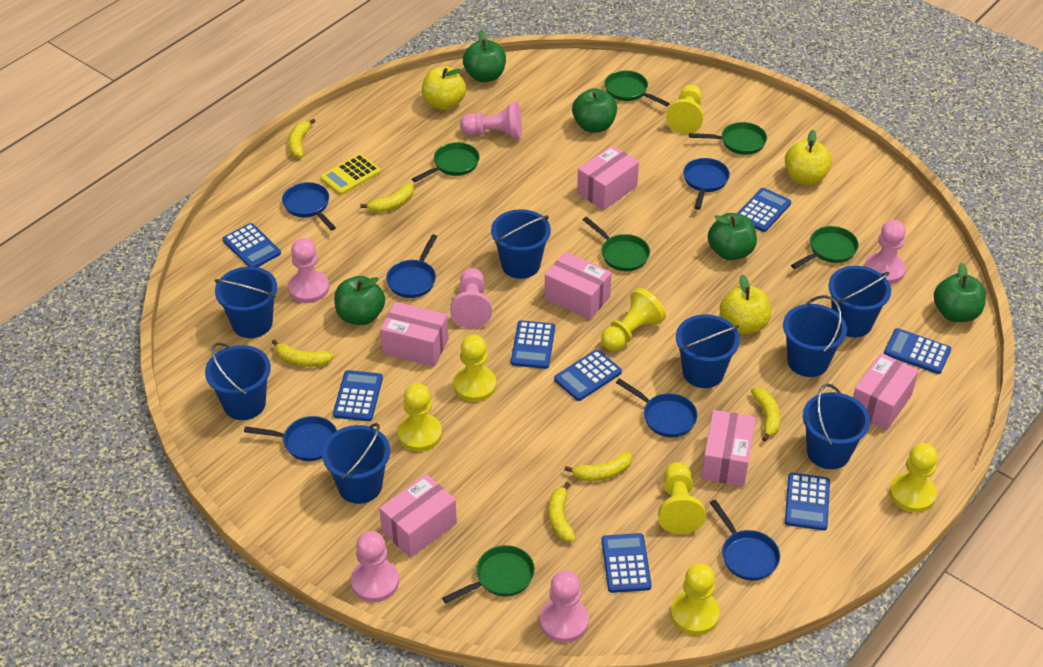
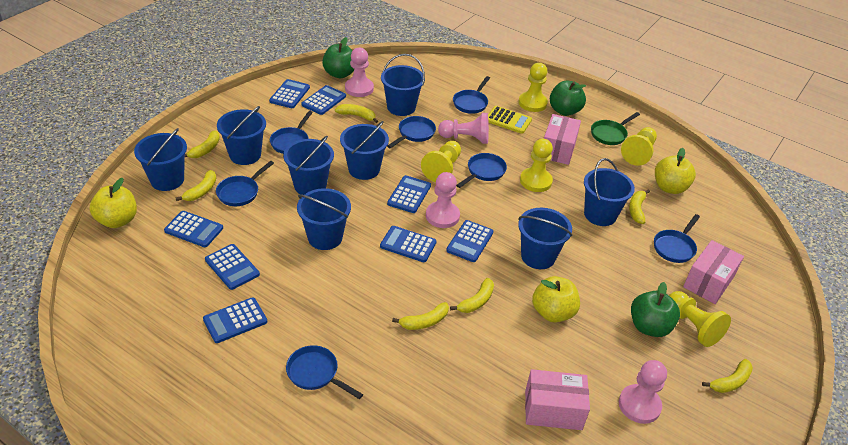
blue pan: 6 -> 7
green apple: 5 -> 3
green pan: 6 -> 1
pink box: 6 -> 3
pink pawn: 6 -> 4
yellow banana: 6 -> 7
yellow pawn: 7 -> 5

